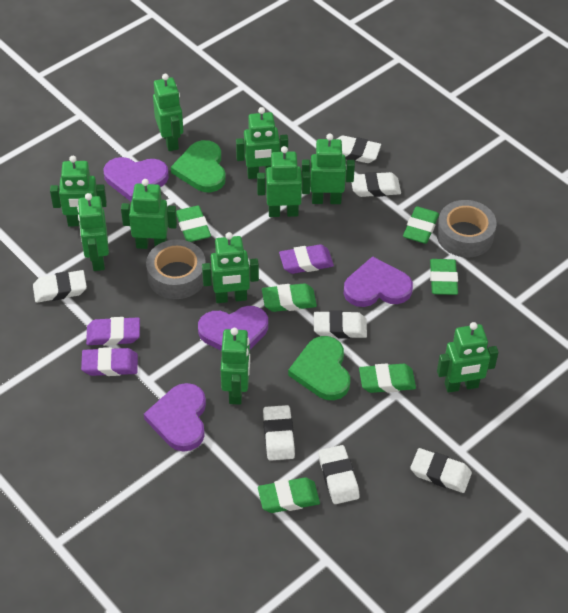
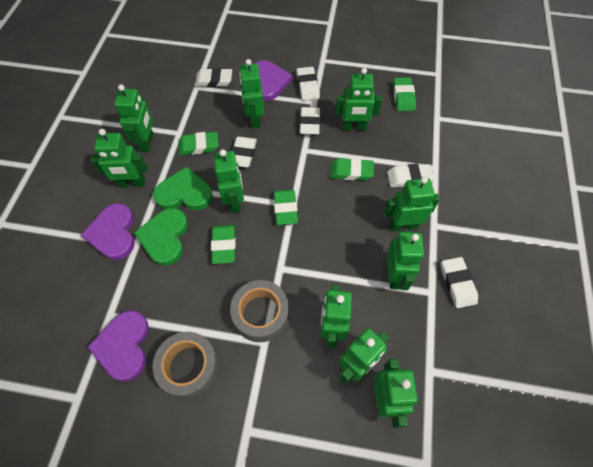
green eraser: 6 -> 5
purple eraser: 3 -> 0
purple heart: 4 -> 3
white eraser: 7 -> 6

